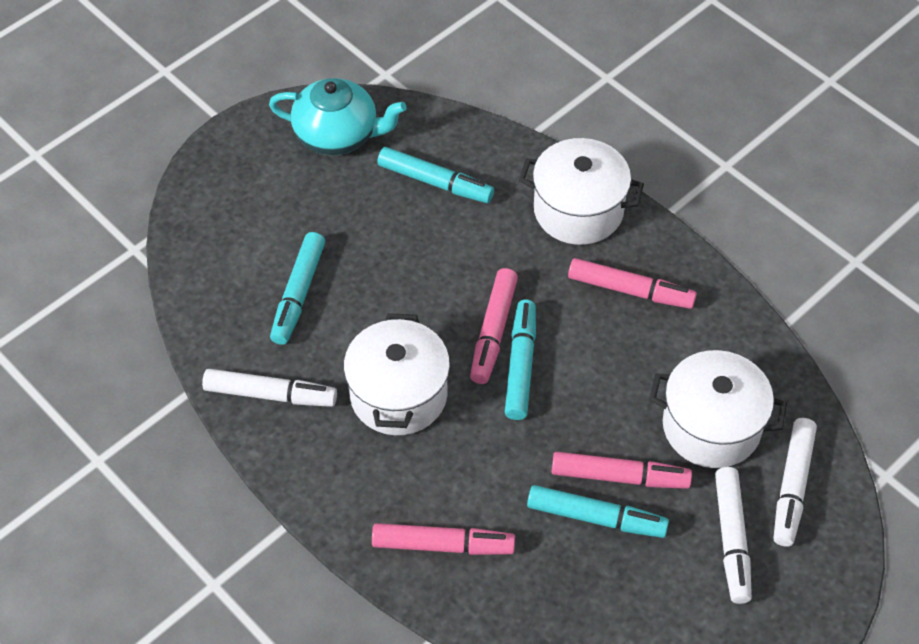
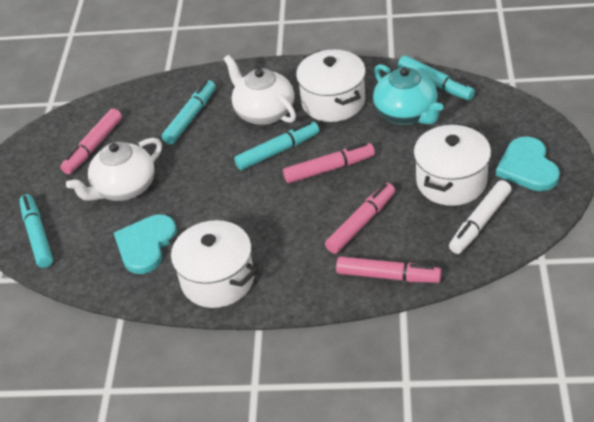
turquoise heart: 0 -> 2
white marker: 3 -> 1
white teapot: 0 -> 2

